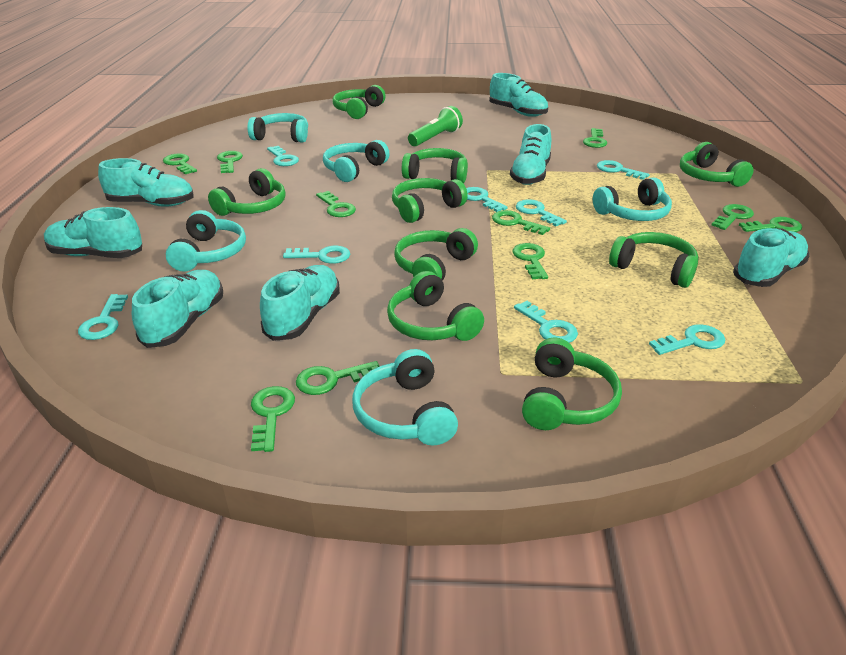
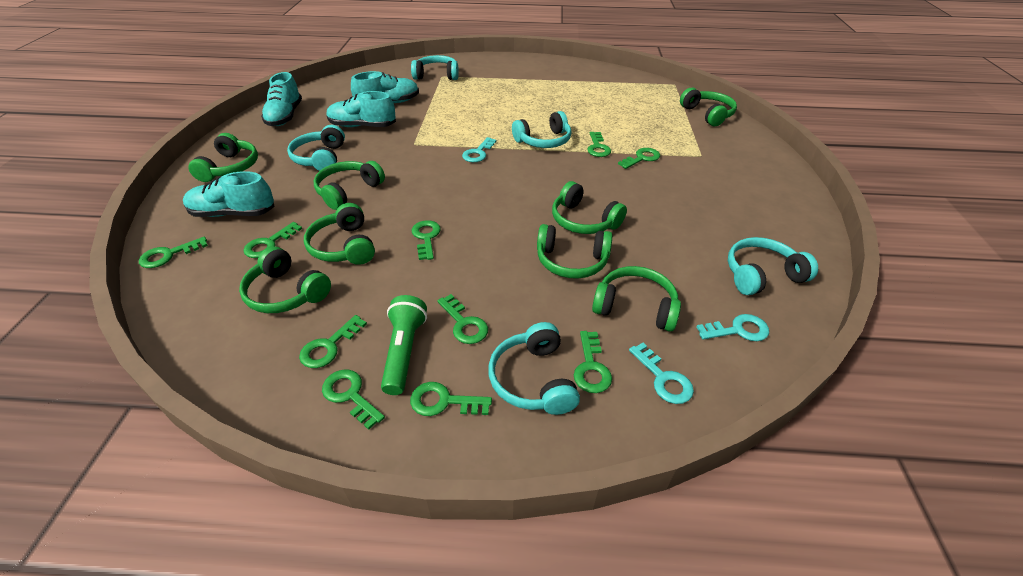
green headphones: 9 -> 8
turquoise key: 8 -> 3
turquoise shoe: 7 -> 4

